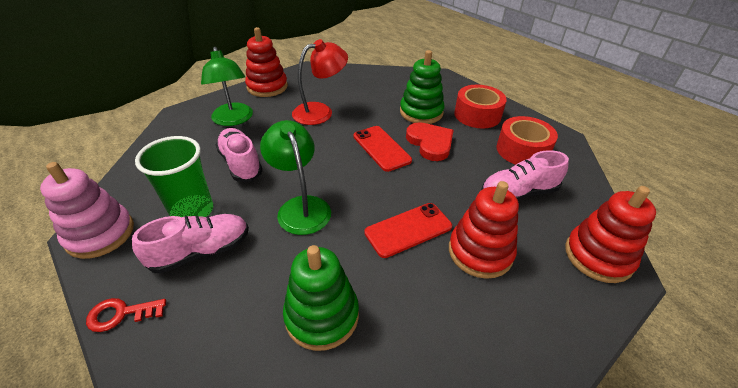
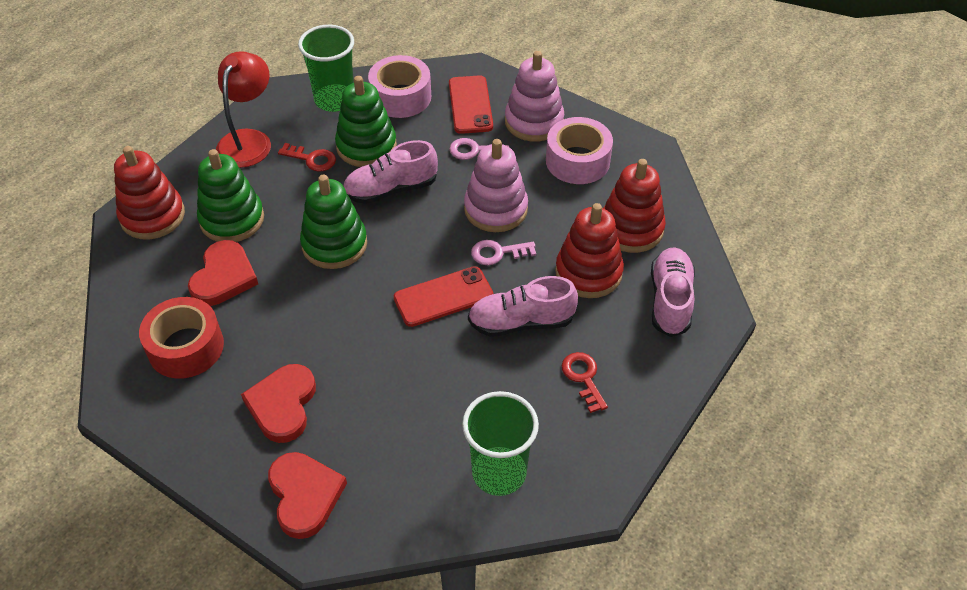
green cup: 1 -> 2
green lamp: 2 -> 0
green stacking toy: 2 -> 3
pink key: 0 -> 2
pink stacking toy: 1 -> 2
pink tape: 0 -> 2
red heart: 1 -> 3
red key: 1 -> 2
red tape: 2 -> 1

